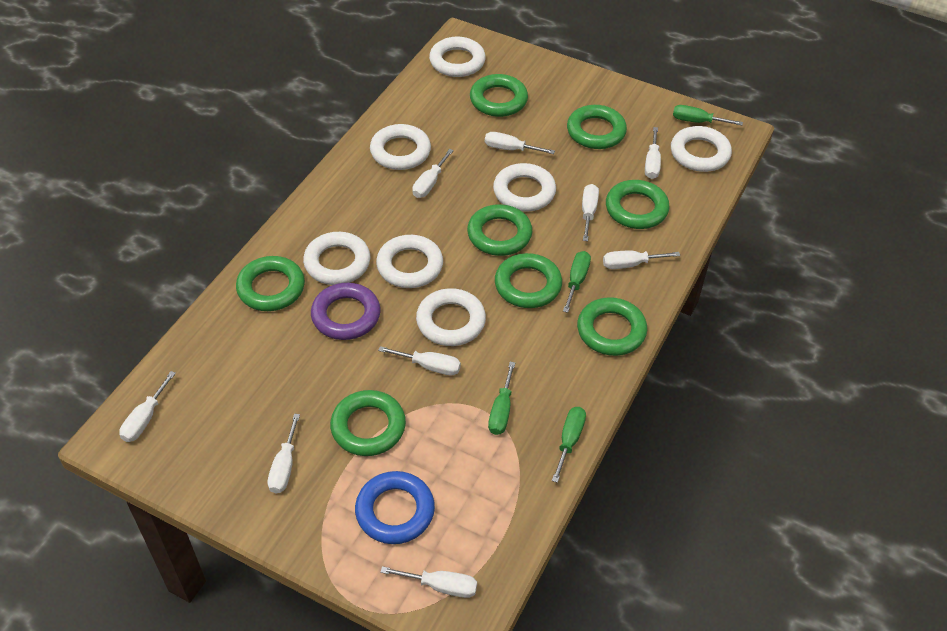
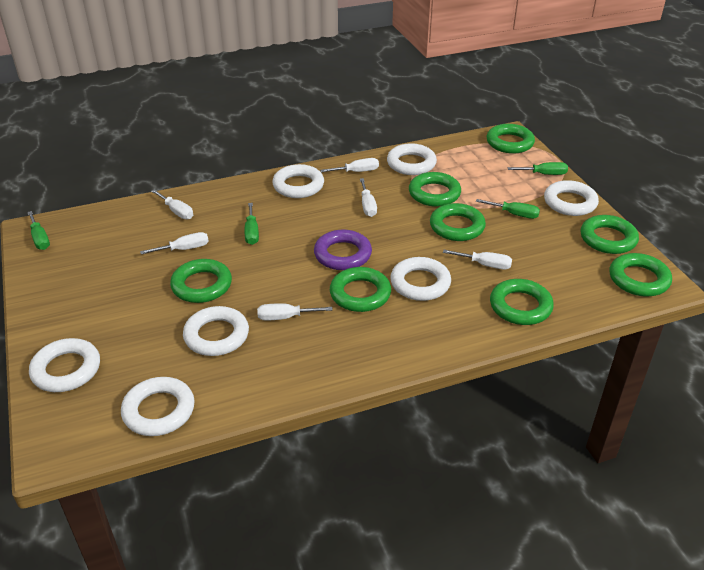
blue ring: 1 -> 0
white screwdriver: 9 -> 6

